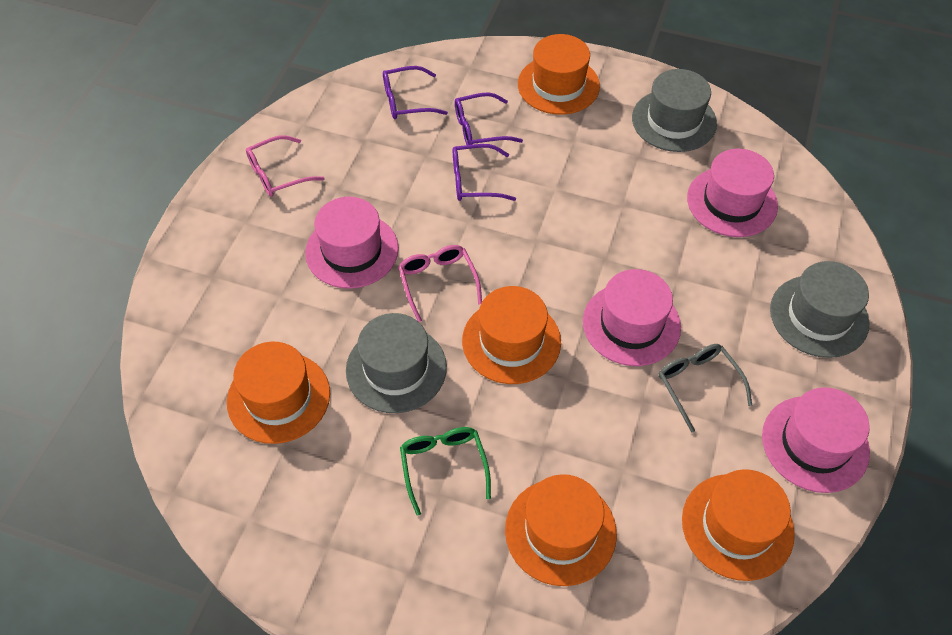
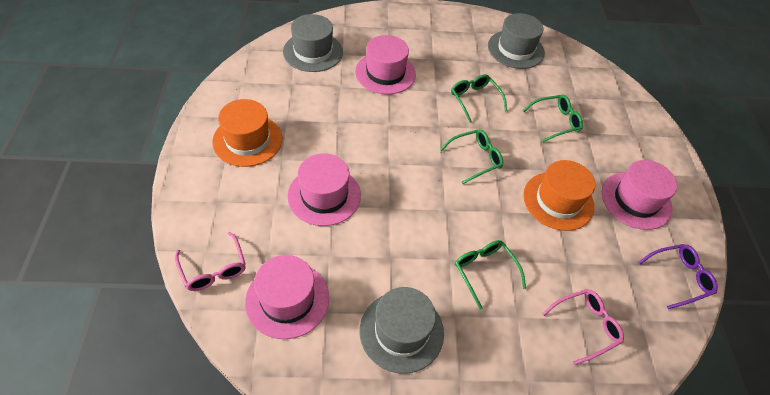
green glasses: 1 -> 4
grey glasses: 1 -> 0
orange hat: 5 -> 2
purple glasses: 3 -> 1

